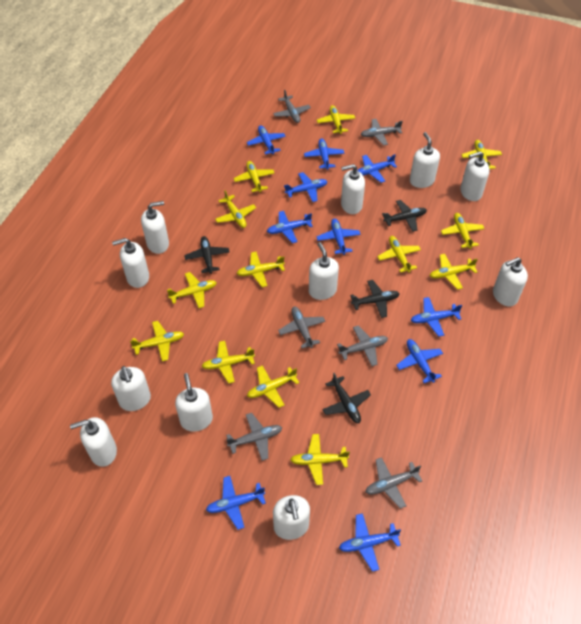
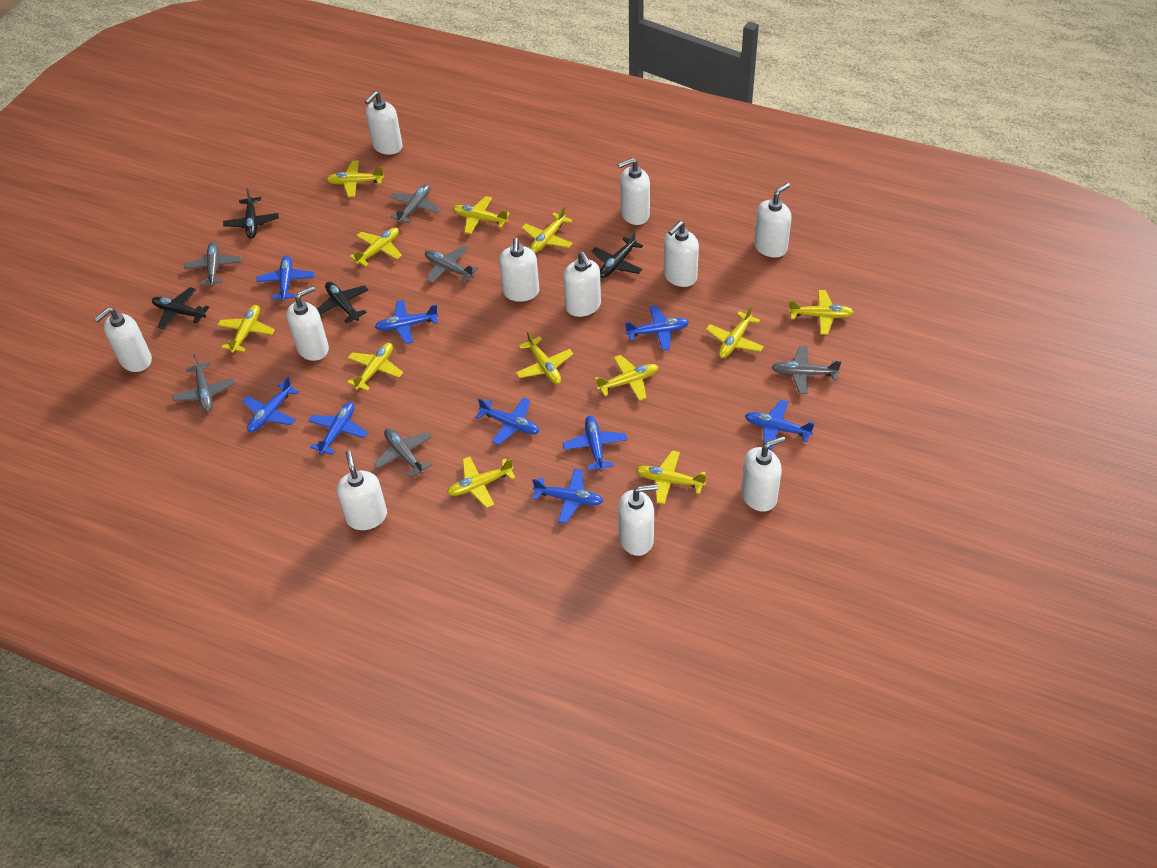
blue plane: 10 -> 9
yellow plane: 13 -> 12

